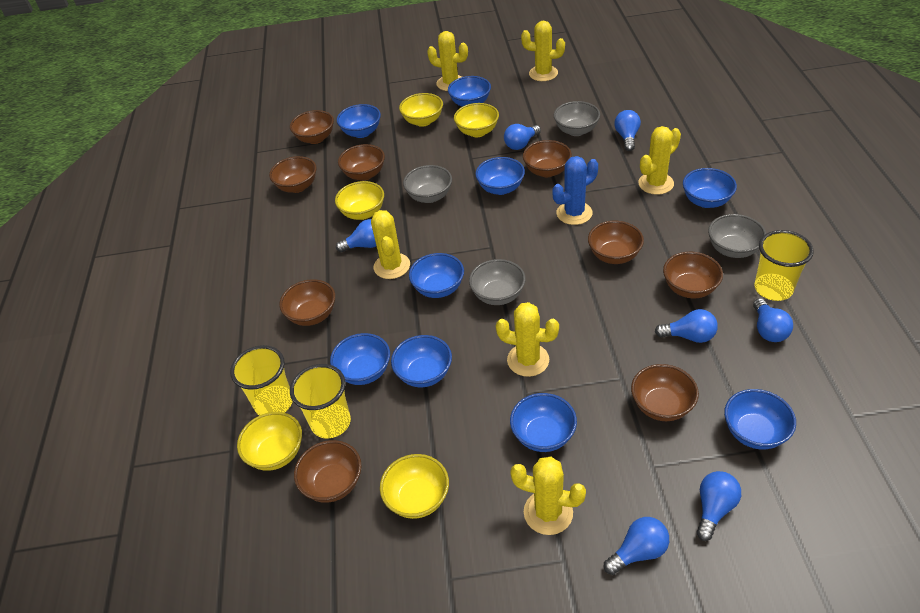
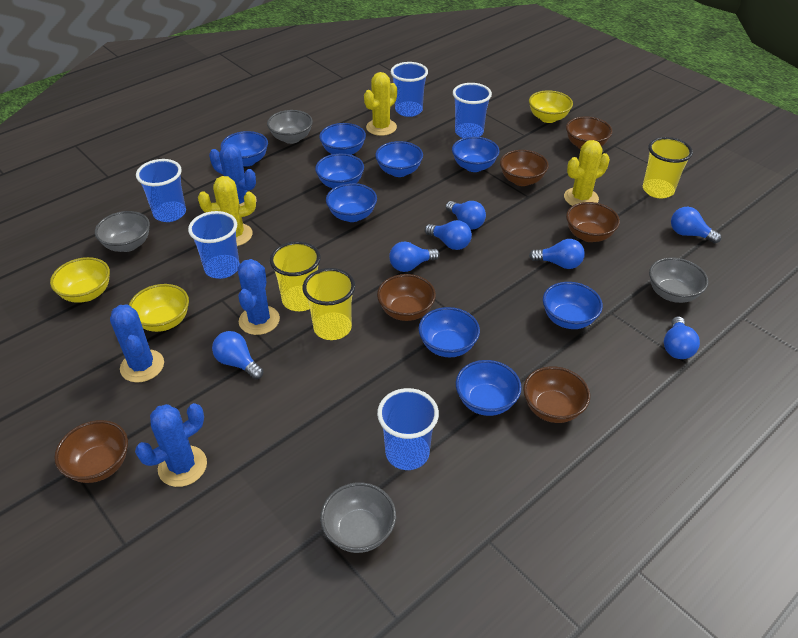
blue cactus: 1 -> 4
blue cup: 0 -> 5
brown bowl: 9 -> 6
yellow bowl: 5 -> 3
yellow cactus: 6 -> 3

